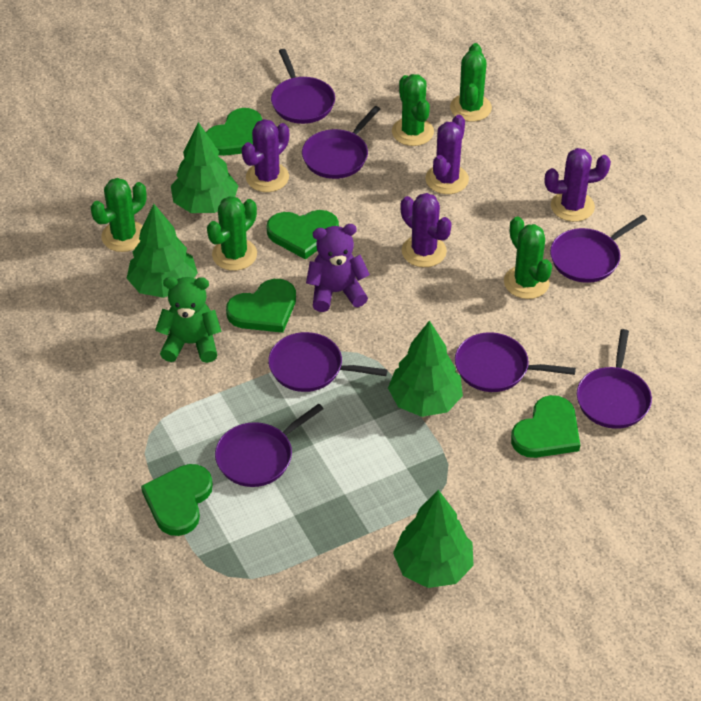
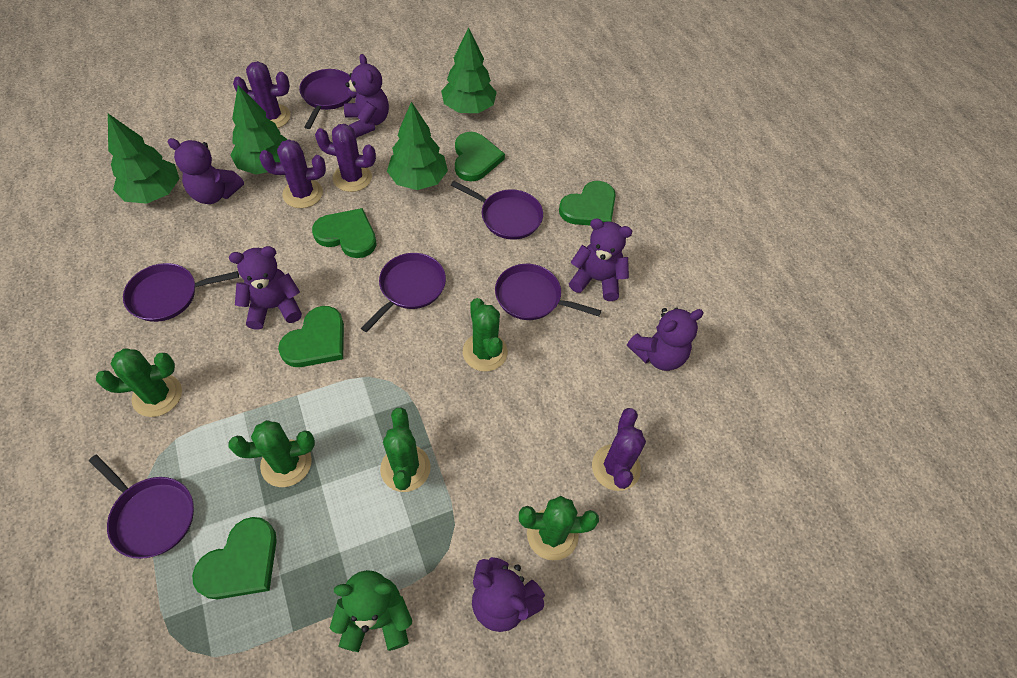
purple pan: 7 -> 6
purple teddy bear: 1 -> 6

